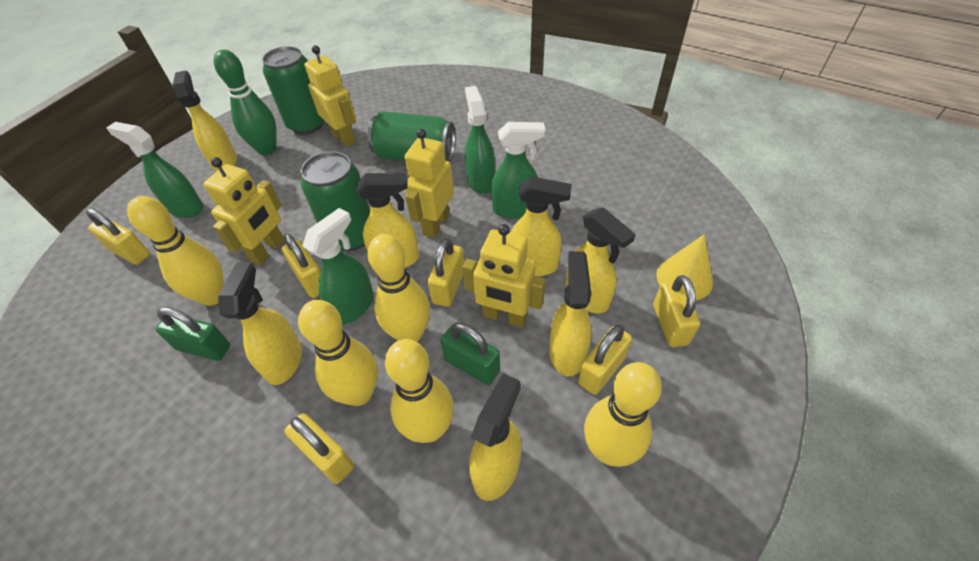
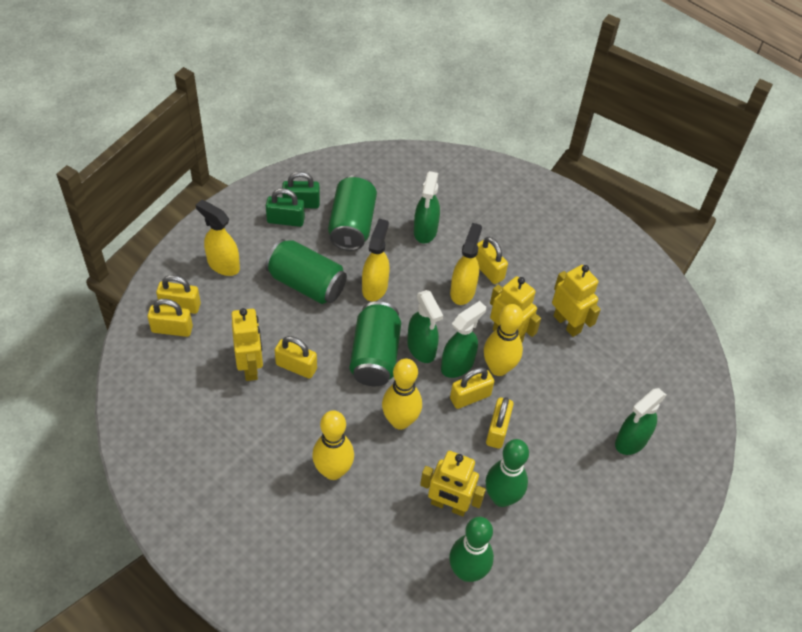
green bowling pin: 1 -> 2
yellow bowling pin: 5 -> 3
yellow cone: 1 -> 0
yellow spray bottle: 7 -> 3

